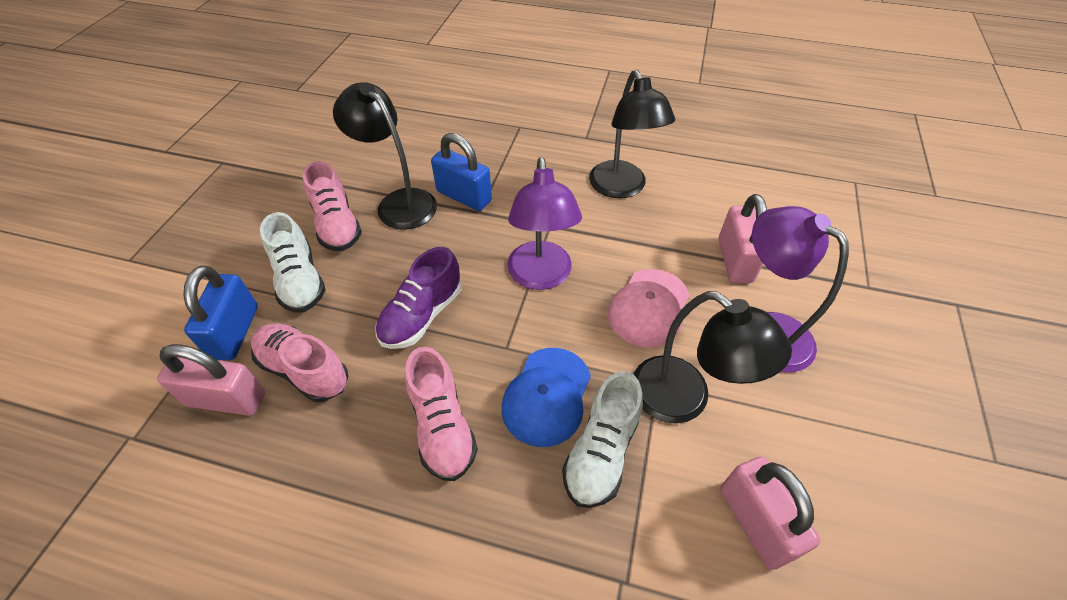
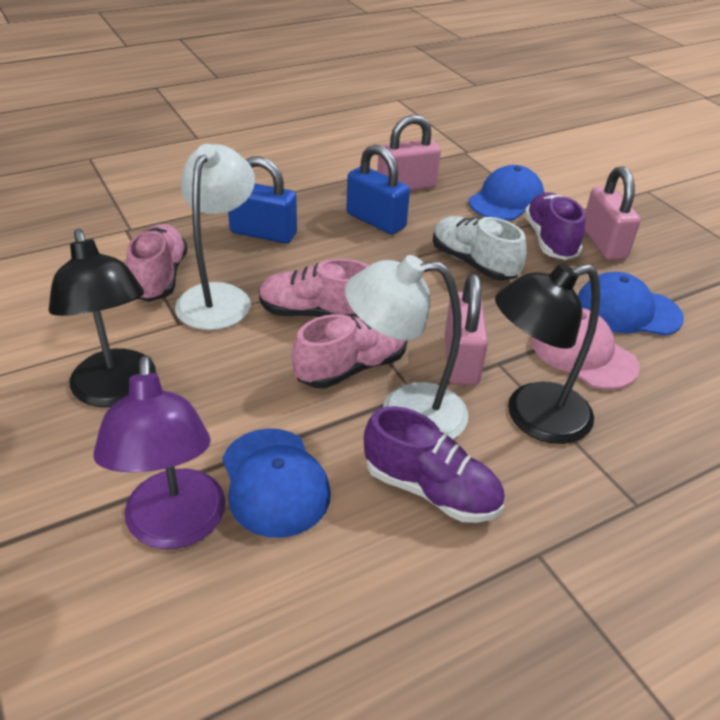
black lamp: 3 -> 2
blue cap: 1 -> 3
purple lamp: 2 -> 1
purple shoe: 1 -> 2
white lamp: 0 -> 2
white shoe: 2 -> 1

